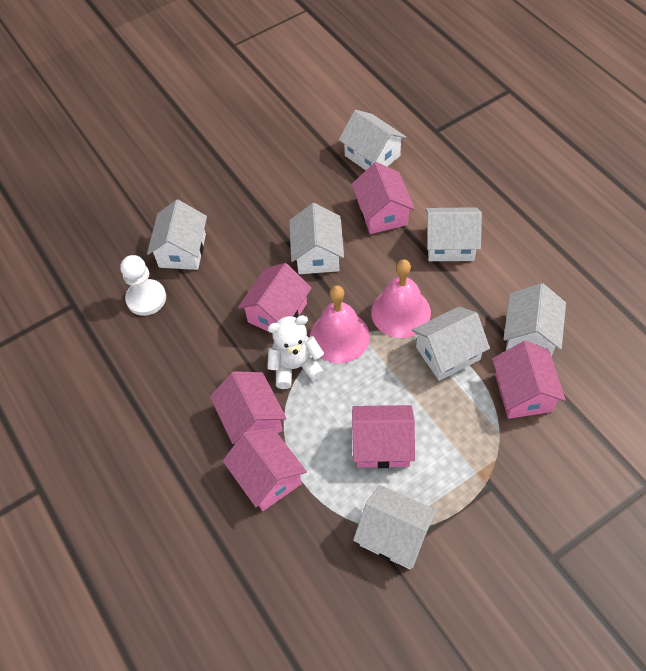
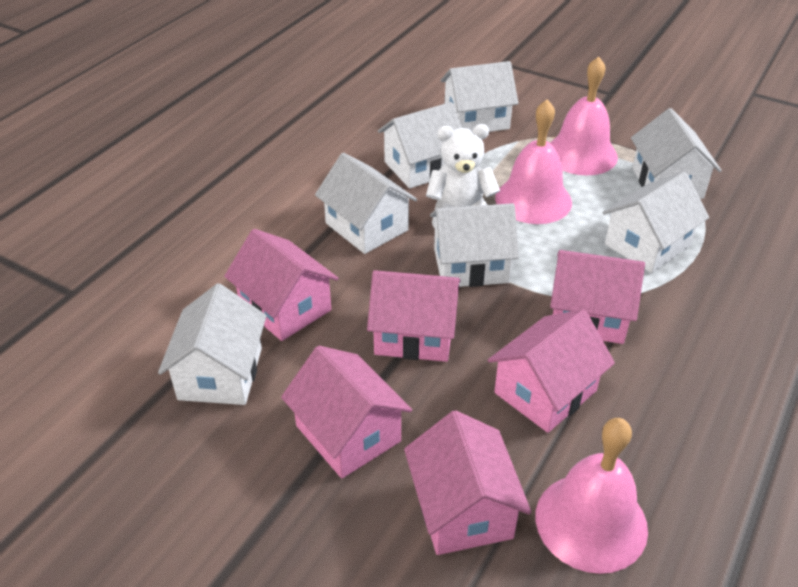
pink bell: 2 -> 3
white pawn: 1 -> 0

